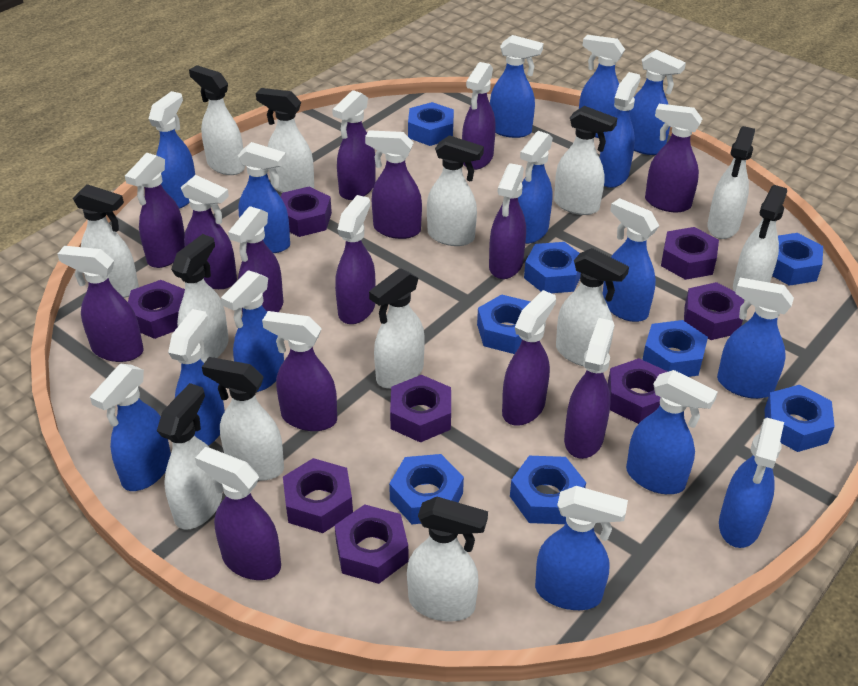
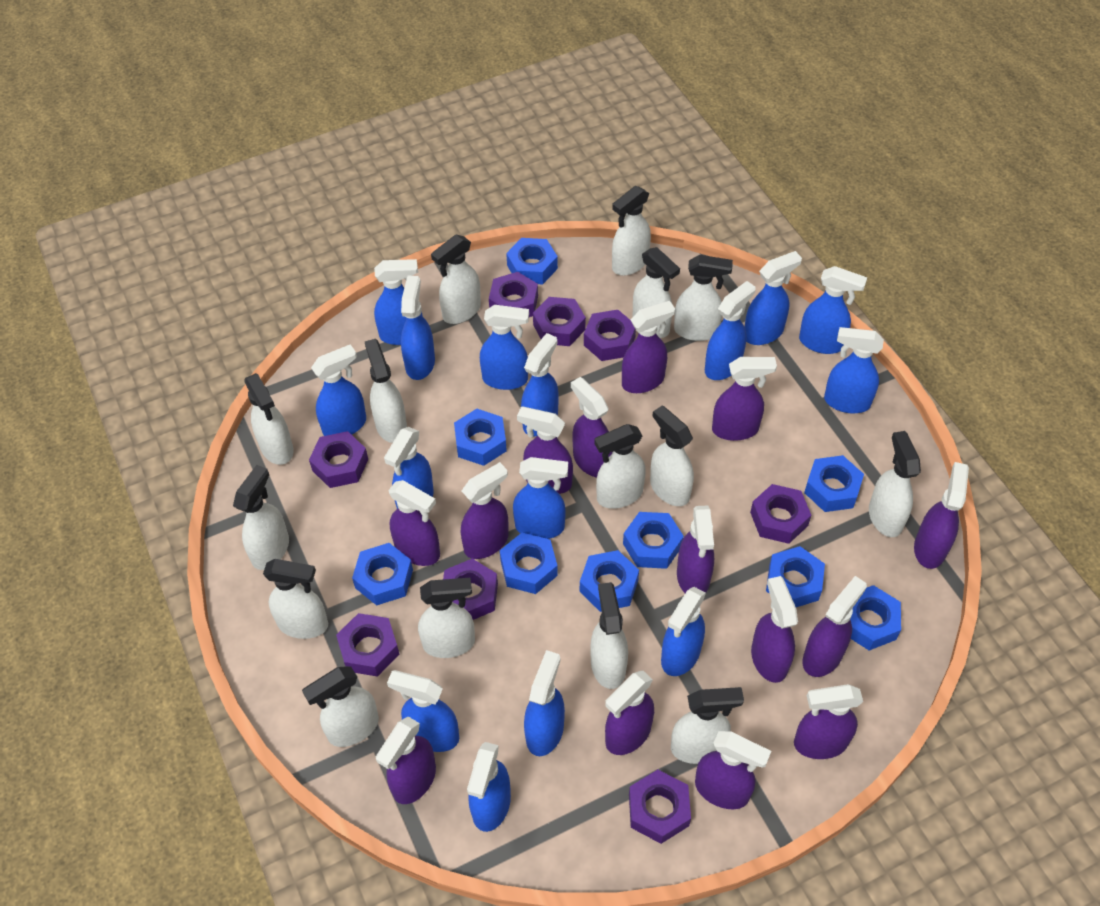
blue nut: 8 -> 9
white spray bottle: 13 -> 15

